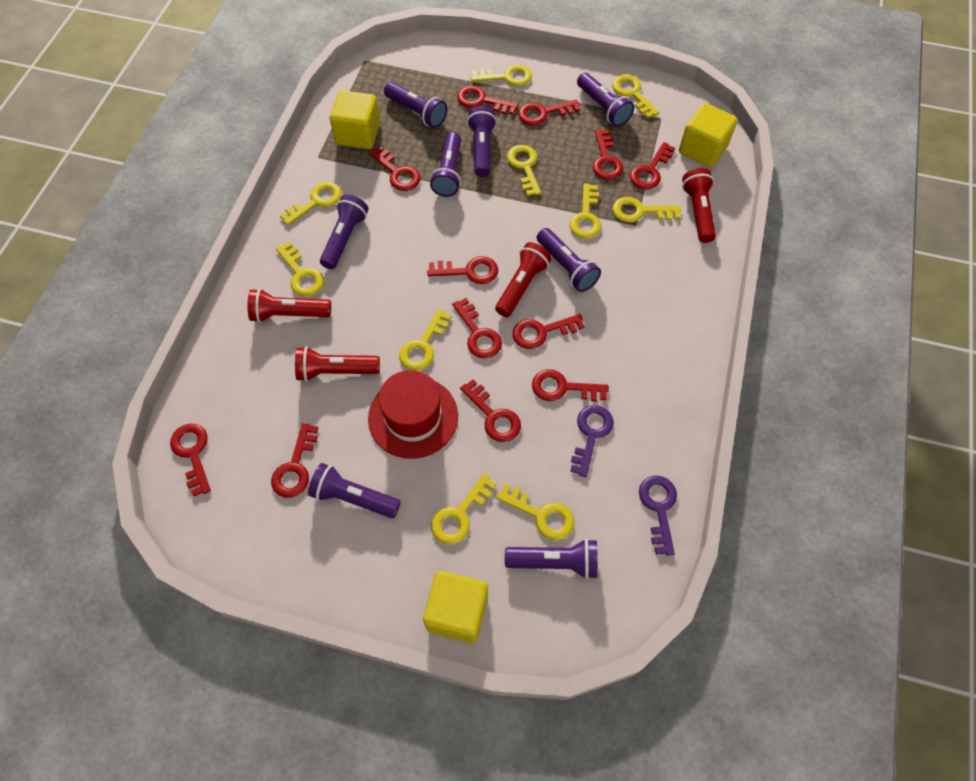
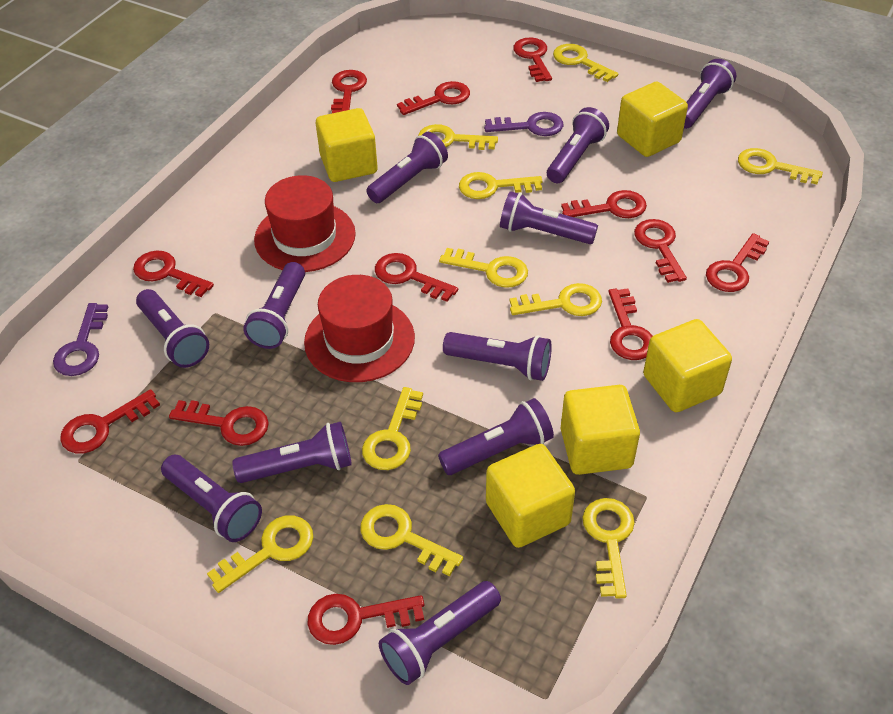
purple flashlight: 8 -> 11
red flashlight: 4 -> 0
red hat: 1 -> 2
yellow cube: 3 -> 5

